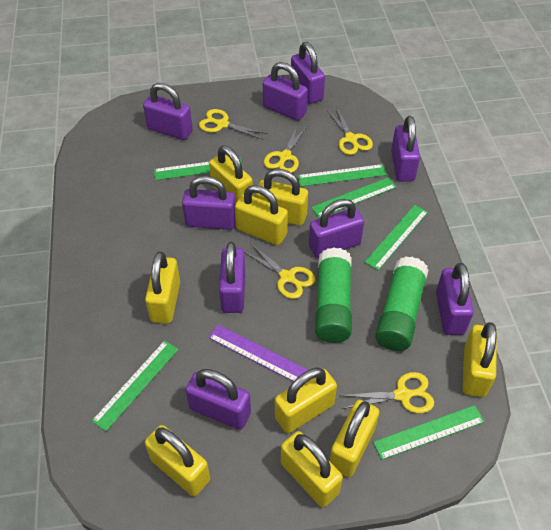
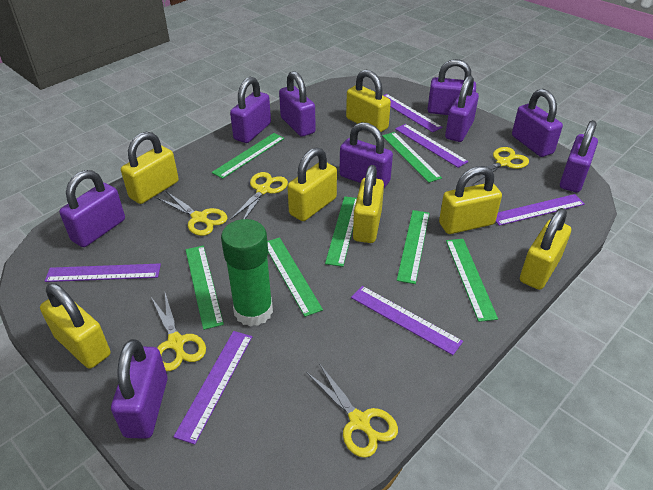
green glue stick: 2 -> 1
green ruler: 6 -> 7
purple ruler: 1 -> 6
yellow padlock: 9 -> 7

